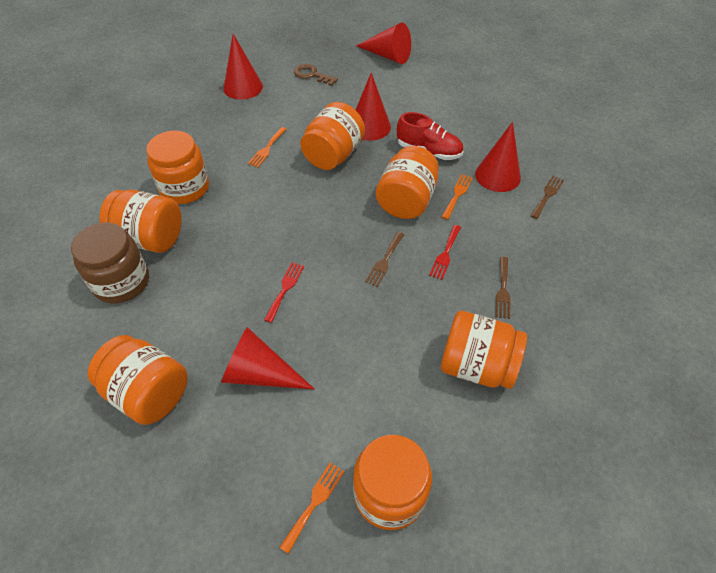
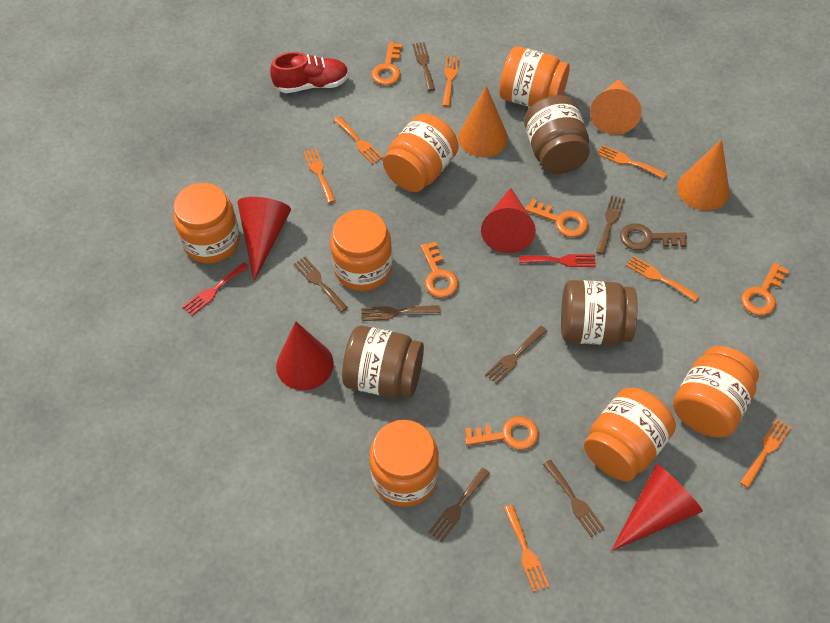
brown fork: 3 -> 7
brown jar: 1 -> 3
orange cone: 0 -> 3
orange fork: 3 -> 7
orange key: 0 -> 5
red cone: 5 -> 4

